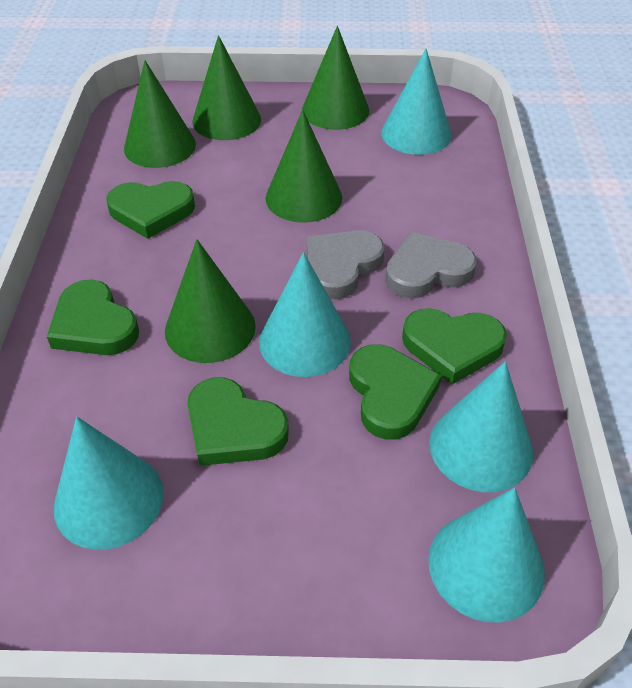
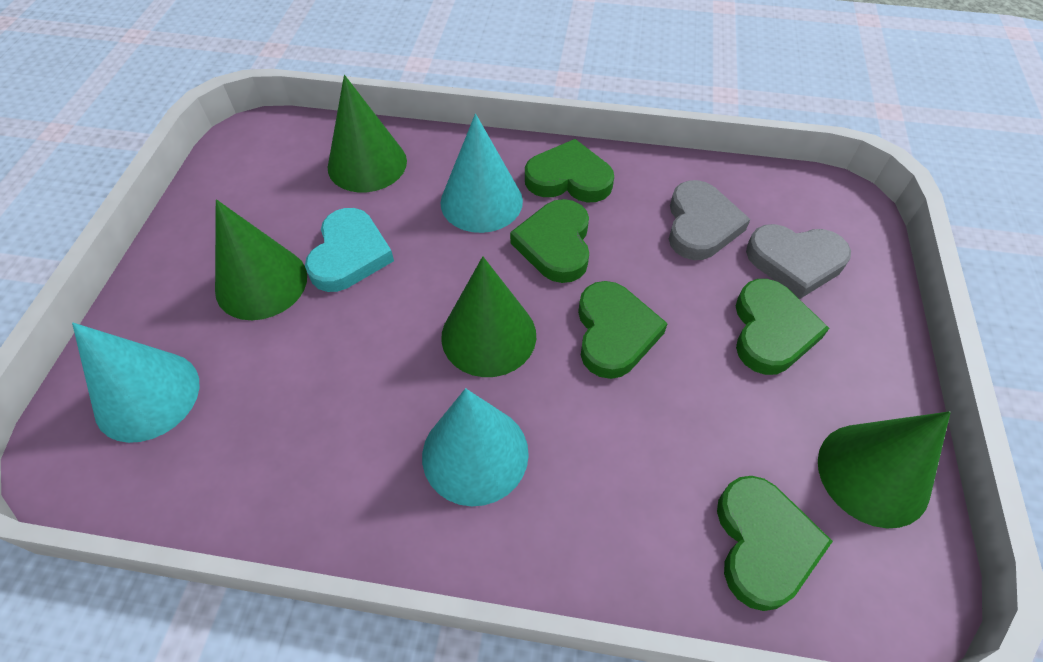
green cone: 5 -> 4
turquoise cone: 5 -> 3
turquoise heart: 0 -> 1

